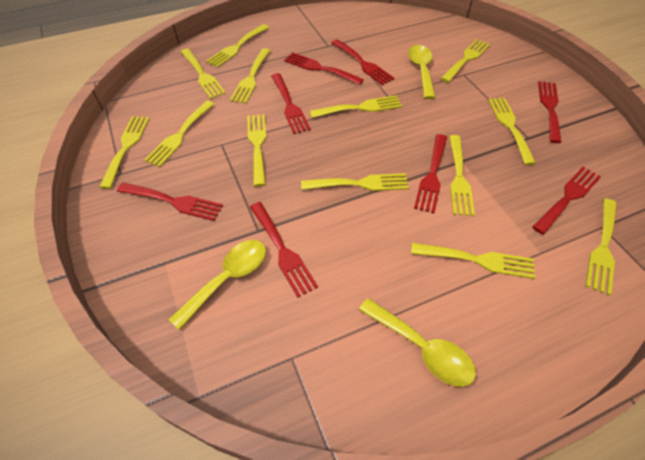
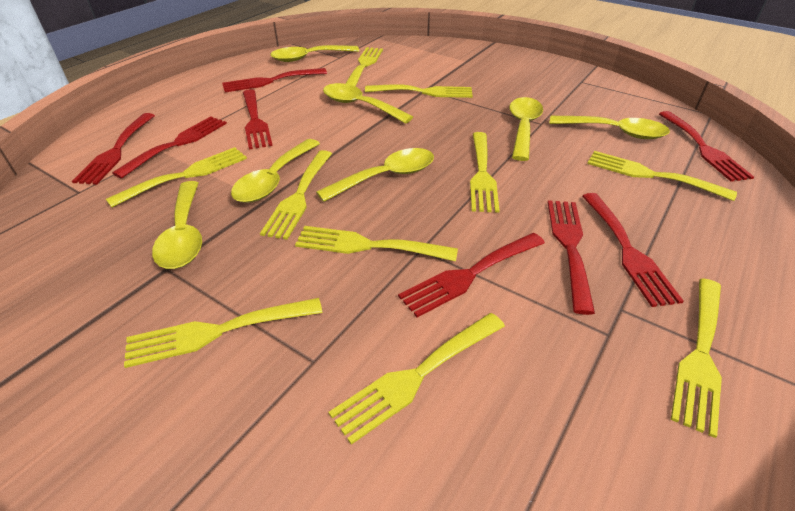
yellow fork: 13 -> 10
yellow spoon: 3 -> 7

